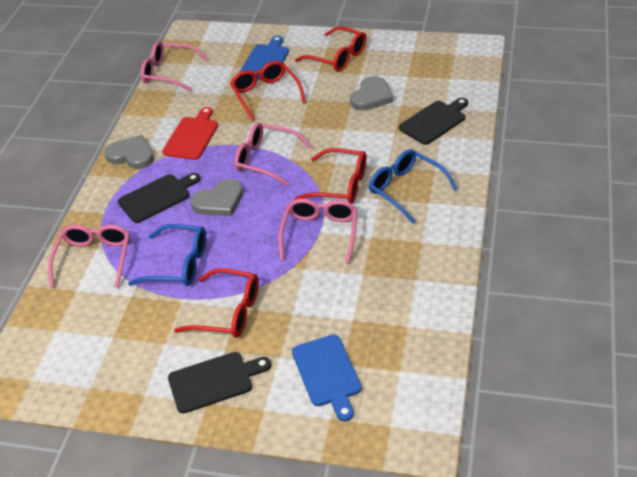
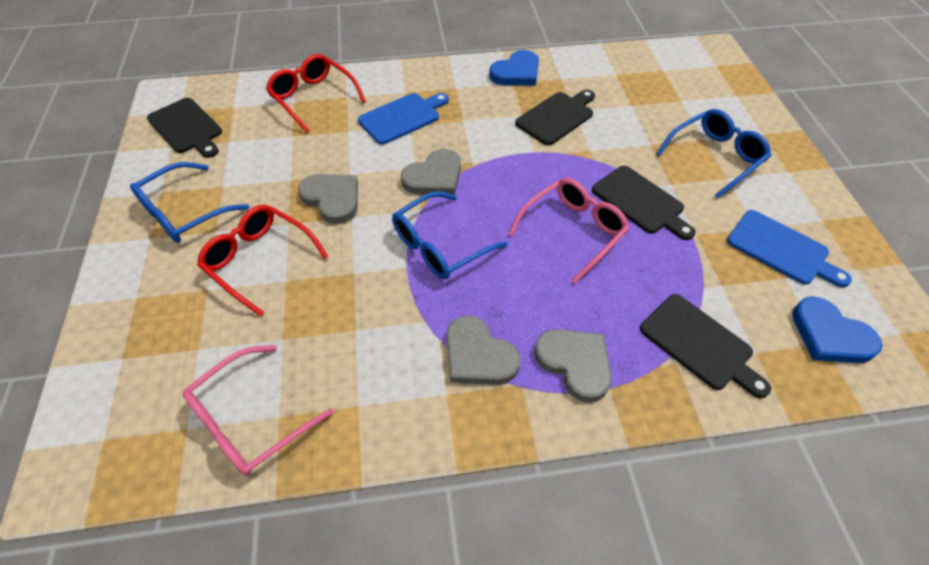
black cutting board: 3 -> 4
blue glasses: 2 -> 3
blue heart: 0 -> 2
grey heart: 3 -> 4
pink glasses: 4 -> 2
red cutting board: 1 -> 0
red glasses: 4 -> 2

